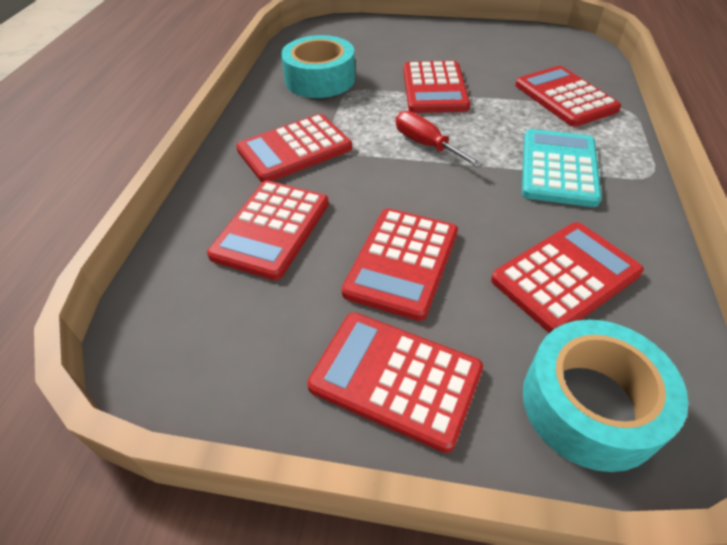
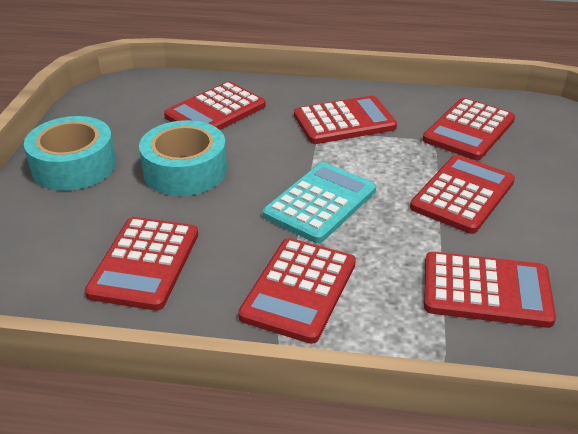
red screwdriver: 1 -> 0

